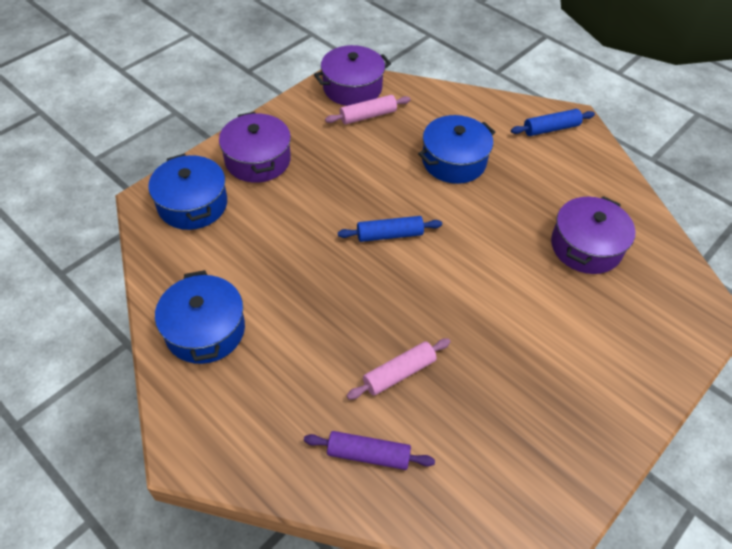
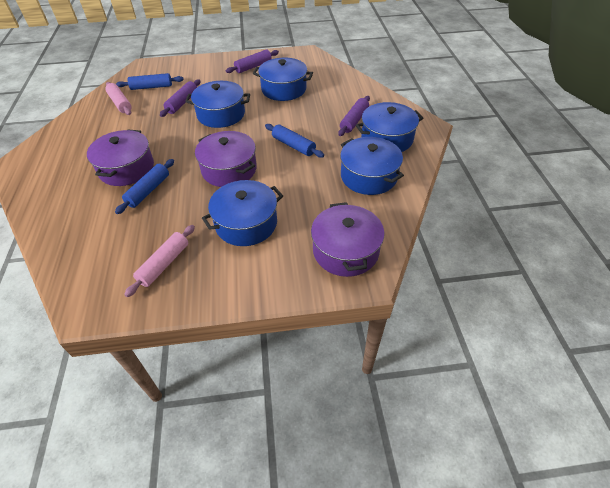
blue pot: 3 -> 5
blue rolling pin: 2 -> 3
purple rolling pin: 1 -> 3

